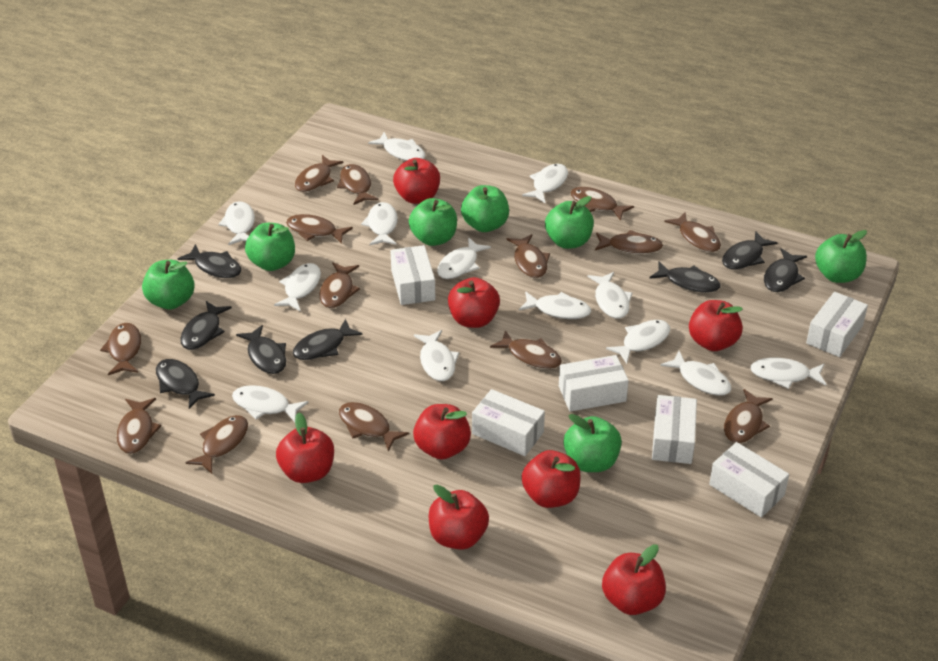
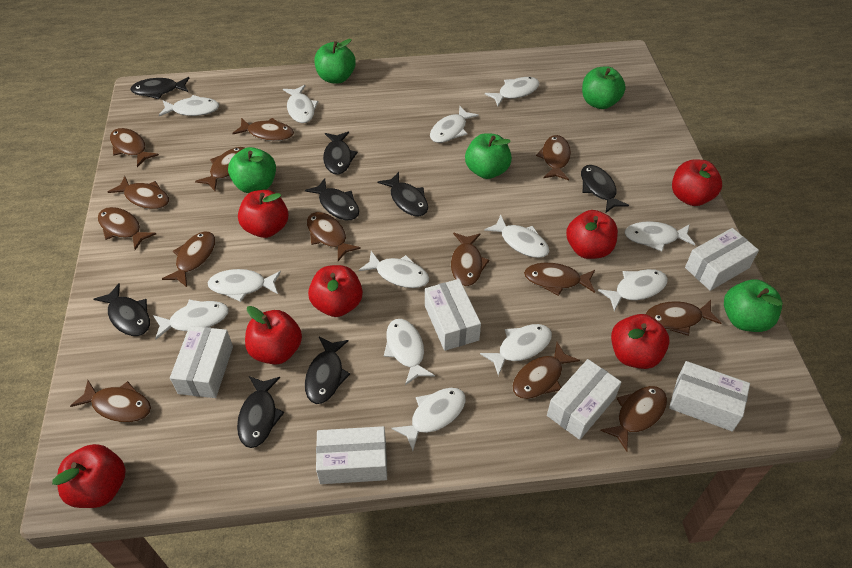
green apple: 7 -> 5
red apple: 8 -> 7

